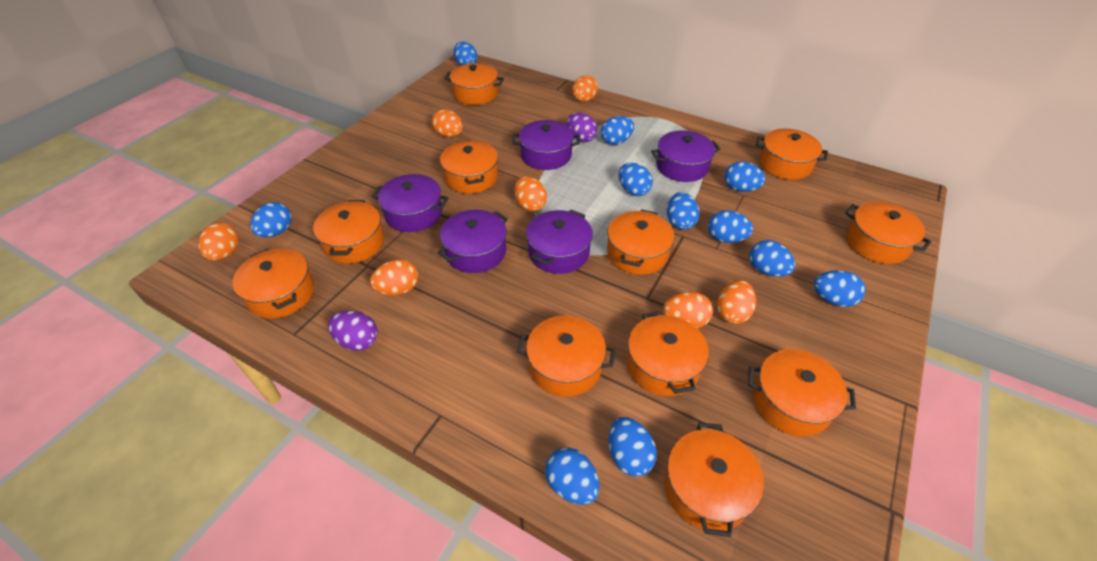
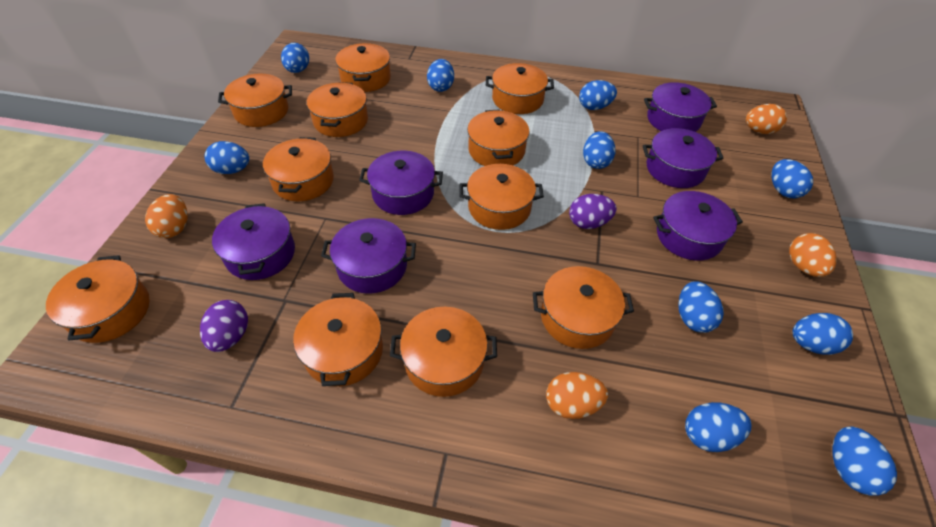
blue egg: 11 -> 10
orange egg: 7 -> 4
purple pot: 5 -> 6

